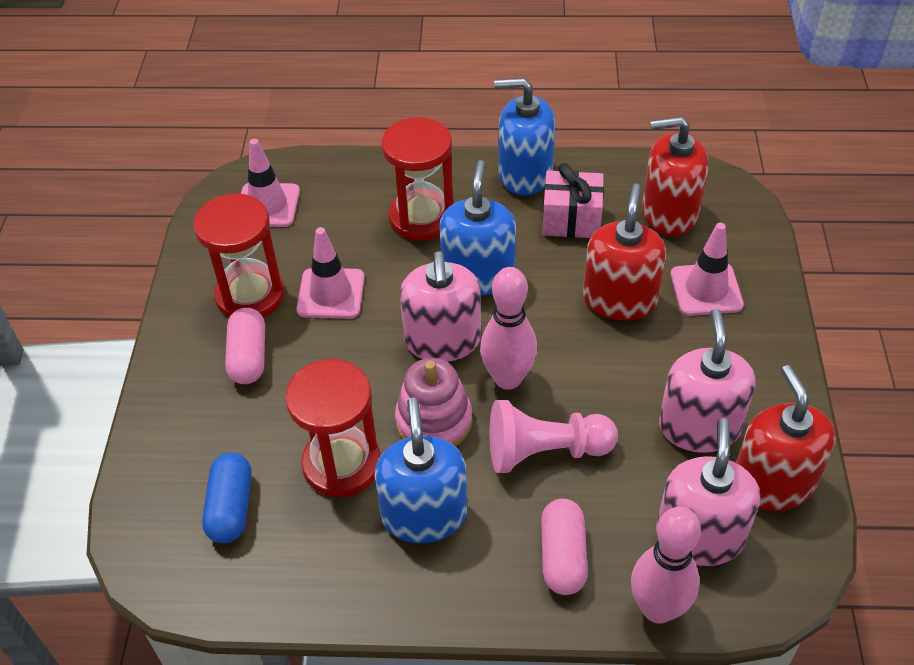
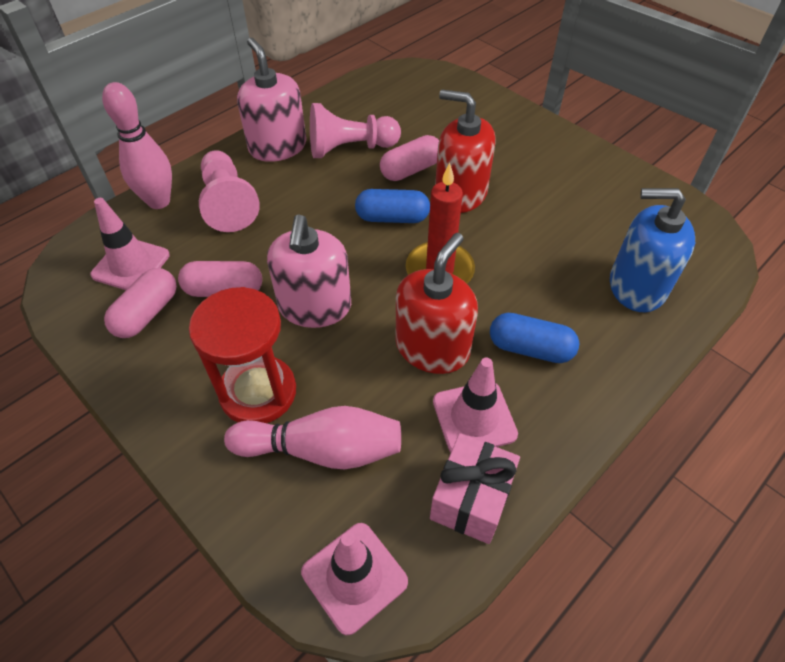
blue capsule: 1 -> 2
blue soap dispenser: 3 -> 1
pink capsule: 2 -> 3
pink pawn: 1 -> 2
pink soap dispenser: 3 -> 2
pink stacking toy: 1 -> 0
red candle: 0 -> 1
red hourglass: 3 -> 1
red soap dispenser: 3 -> 2

